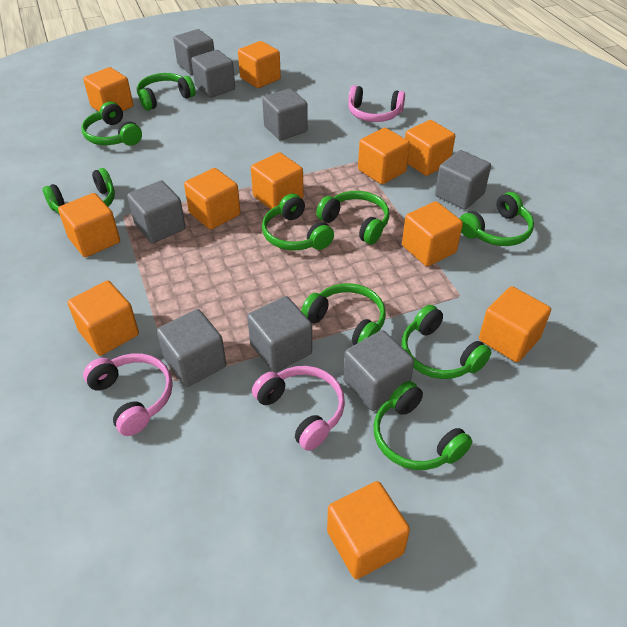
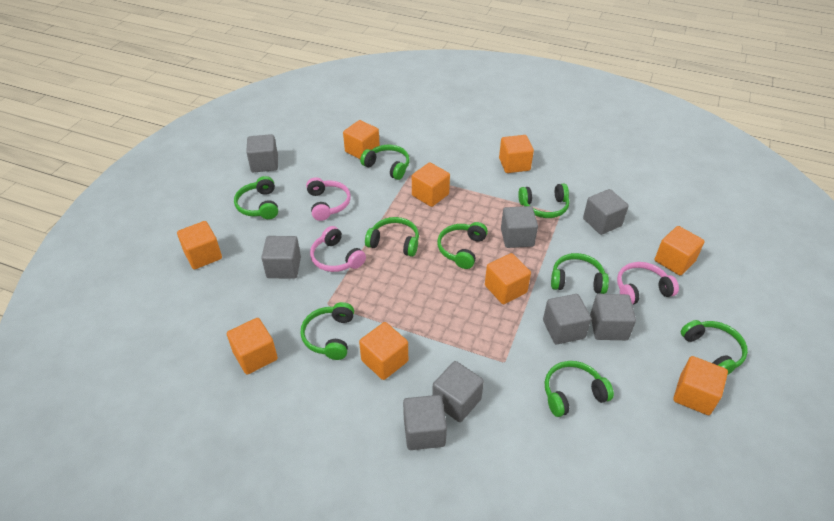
orange cube: 11 -> 9

